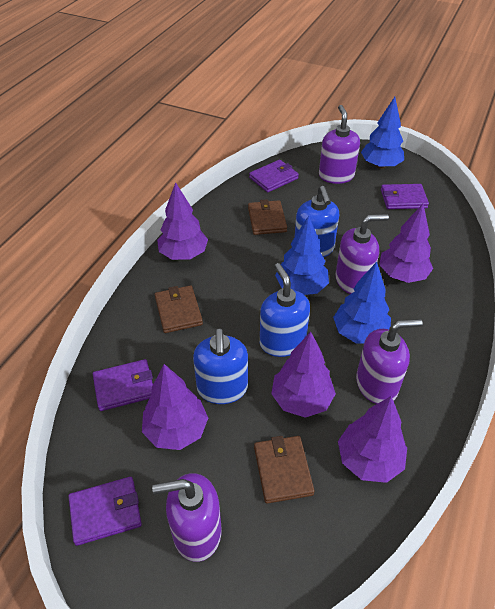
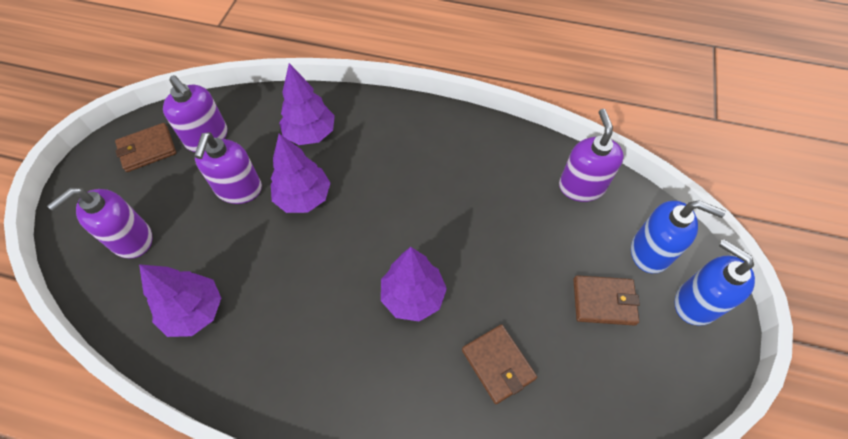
blue soap dispenser: 3 -> 2
blue tree: 3 -> 0
purple tree: 5 -> 4
purple wallet: 4 -> 0

